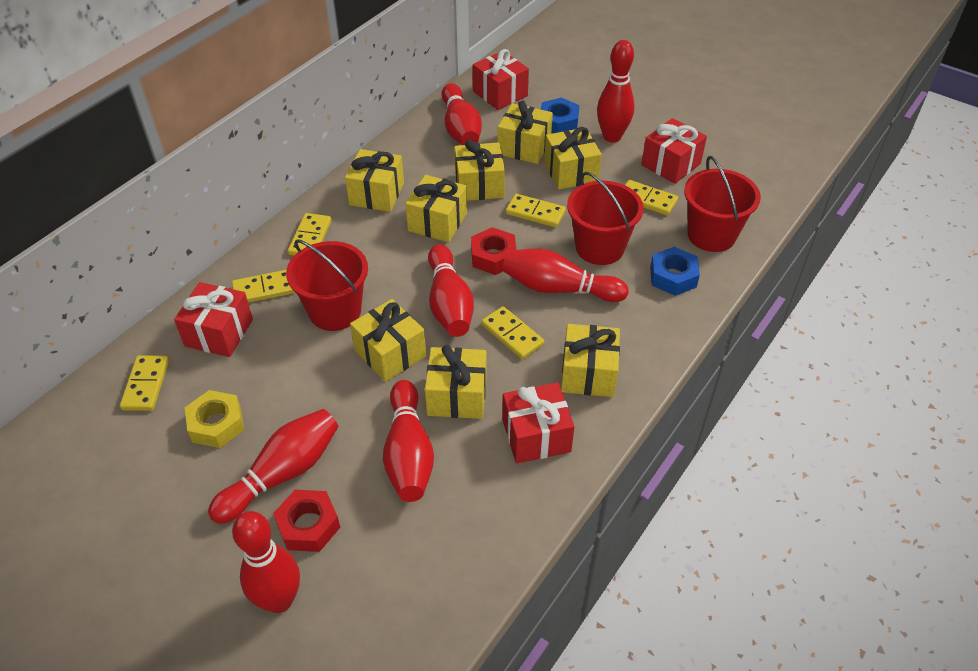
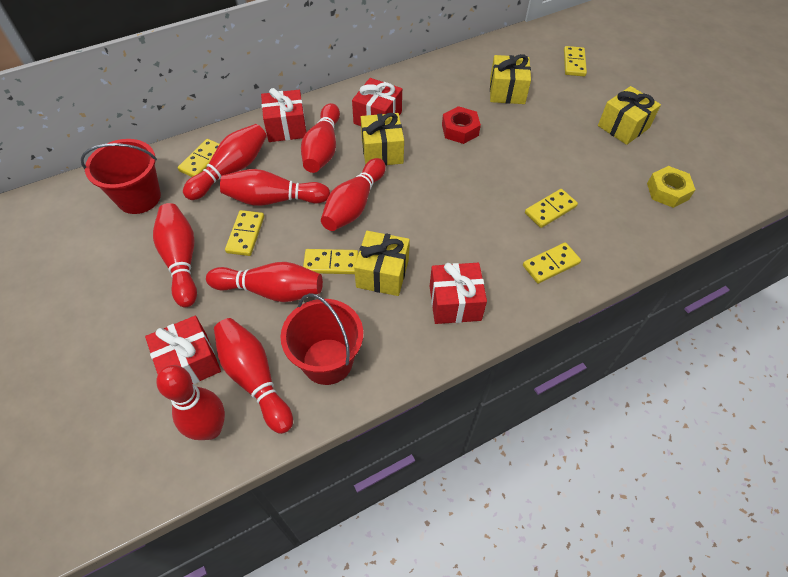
blue nut: 2 -> 0
red bowling pin: 7 -> 8
red bucket: 3 -> 2
red nut: 2 -> 1
yellow gift: 8 -> 4

